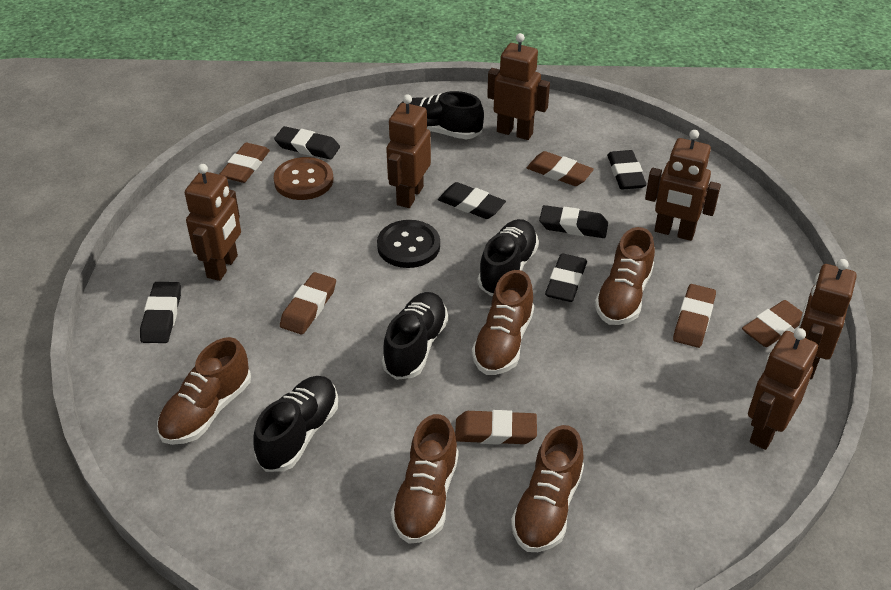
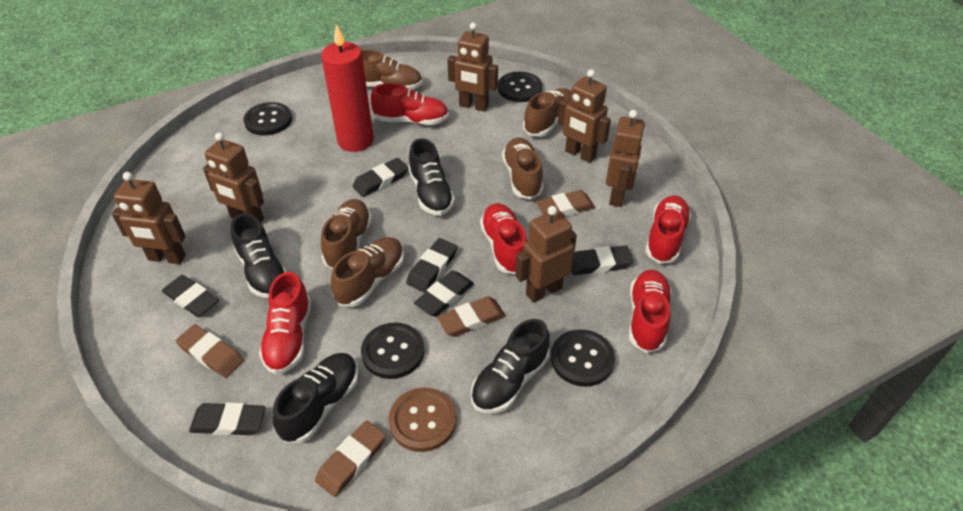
black button: 1 -> 4
brown eraser: 6 -> 4
red candle: 0 -> 1
red shoe: 0 -> 5

